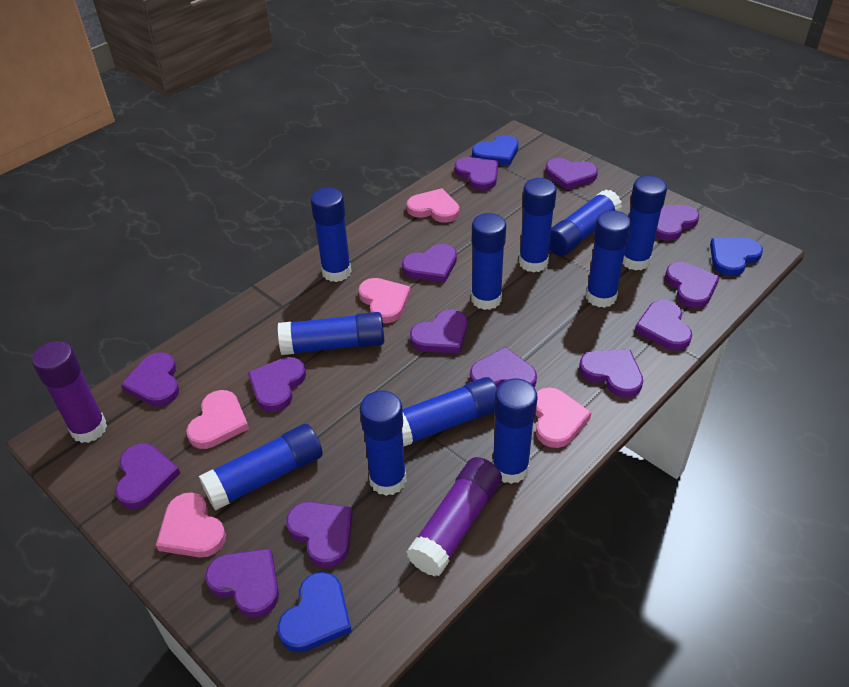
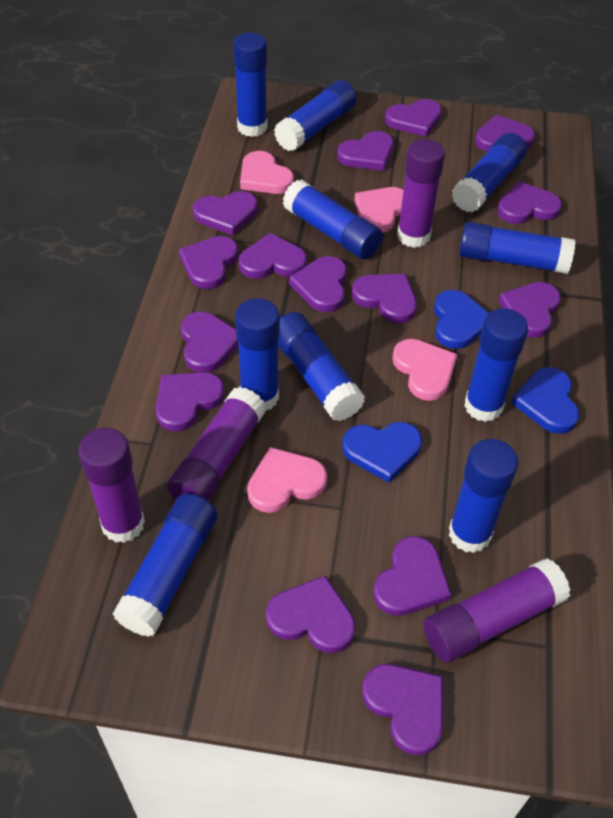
blue glue stick: 11 -> 10
pink heart: 5 -> 4
purple glue stick: 2 -> 4
purple heart: 14 -> 15

